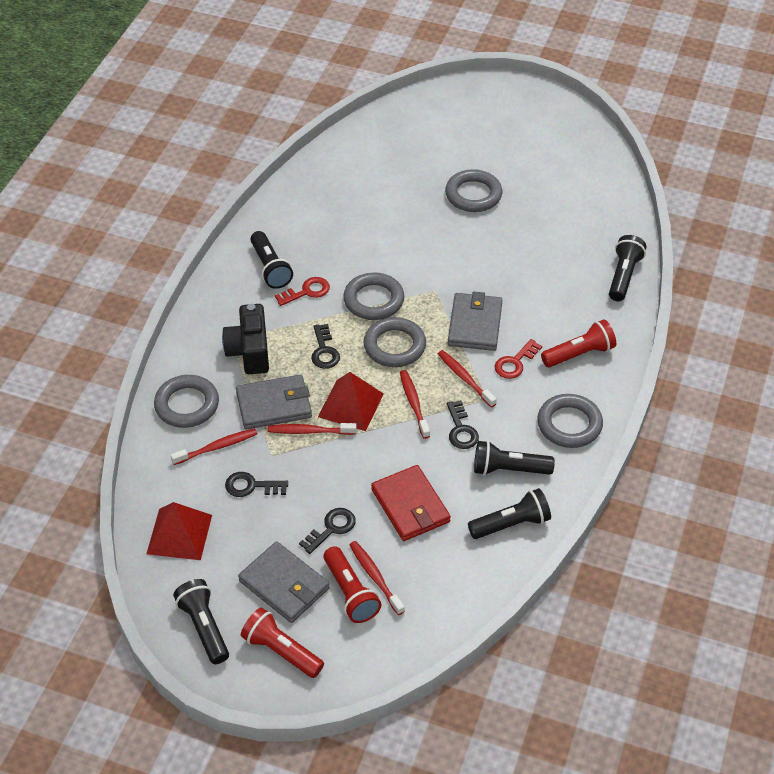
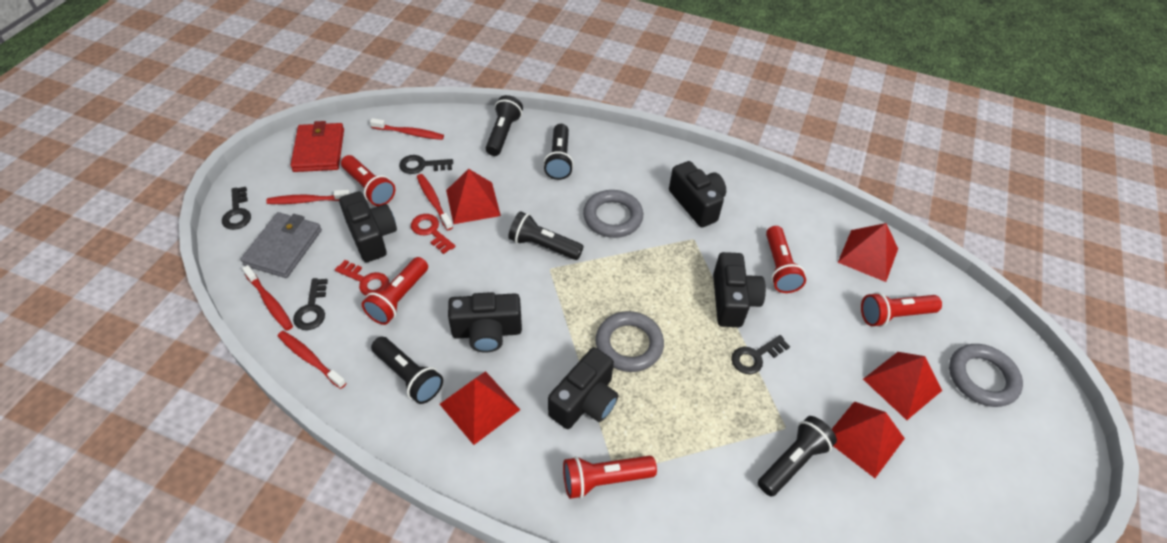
black camera: 1 -> 5
grey ring: 5 -> 3
grey wallet: 3 -> 1
red flashlight: 3 -> 5
red pyramid: 2 -> 5

